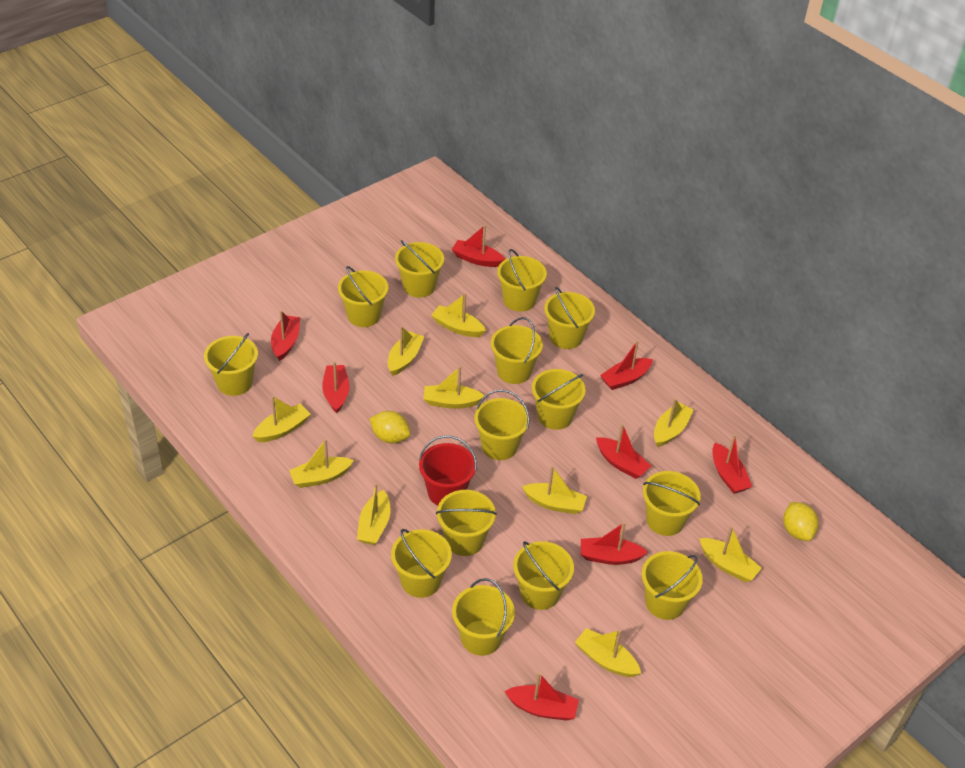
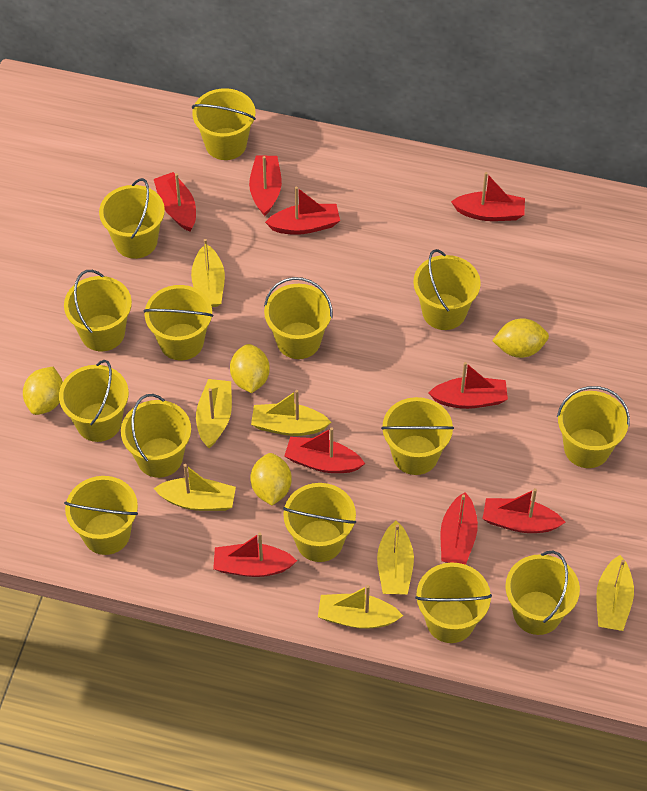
red boat: 8 -> 9
red bucket: 1 -> 0
yellow boat: 10 -> 7
yellow lemon: 2 -> 4

